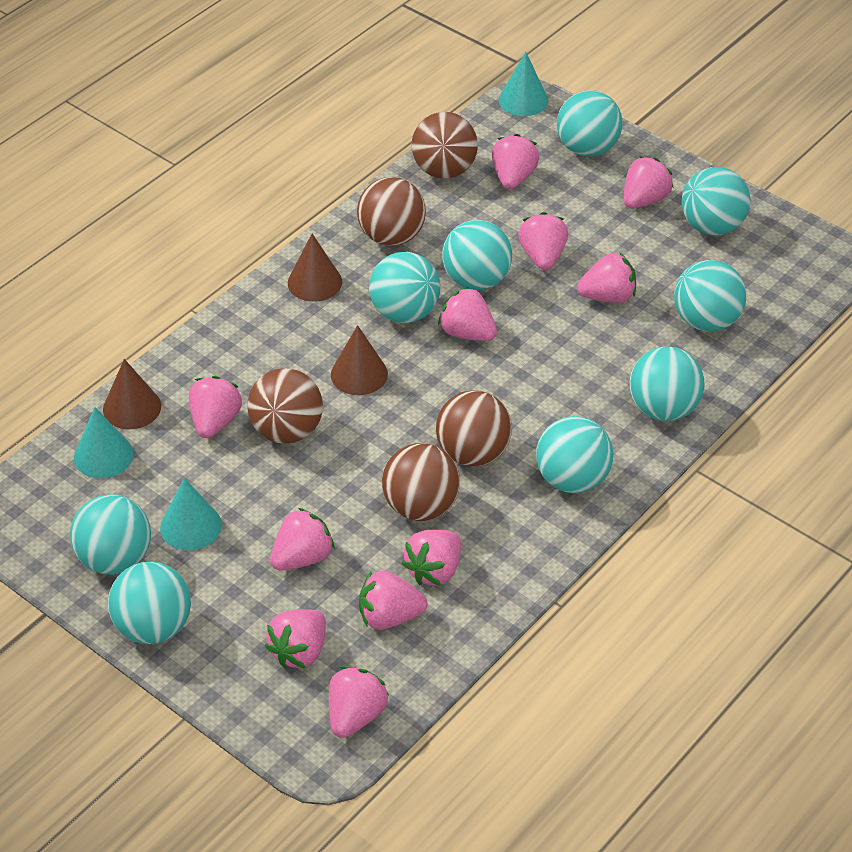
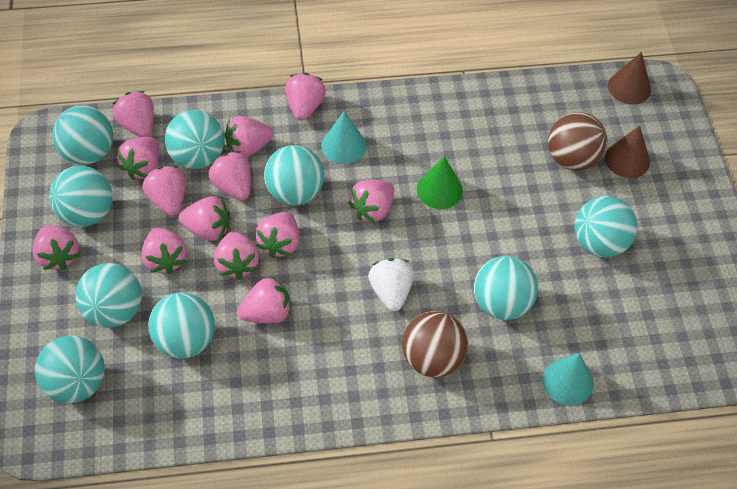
brown ball: 5 -> 2
brown cone: 3 -> 2
green cone: 0 -> 1
pink strawberry: 11 -> 13
turquoise cone: 3 -> 2
white strawberry: 0 -> 1

